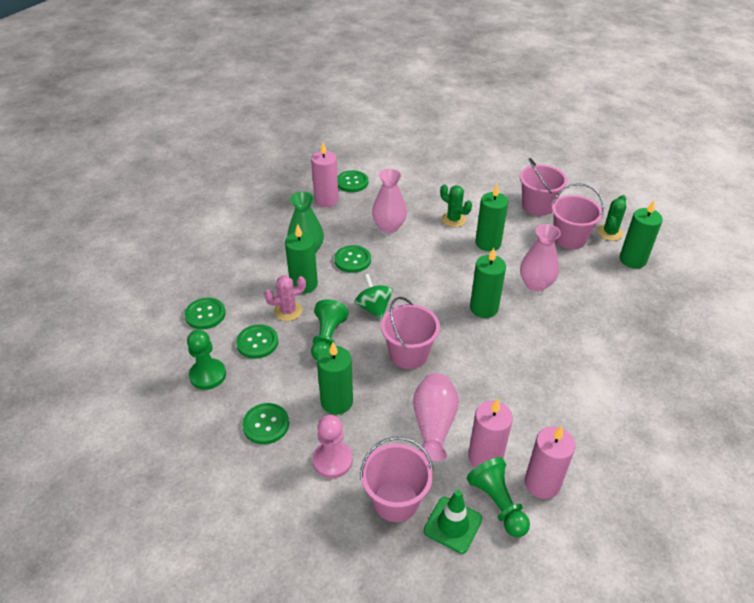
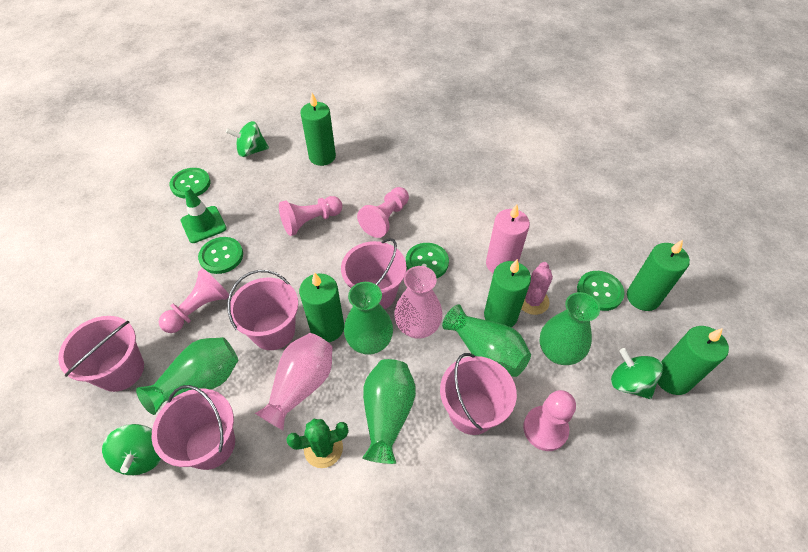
green button: 5 -> 4
green cactus: 2 -> 1
green pawn: 3 -> 0
green spinning top: 1 -> 3
green vase: 1 -> 5
pink bucket: 4 -> 5
pink candle: 3 -> 1
pink pawn: 1 -> 4
pink vase: 3 -> 2

